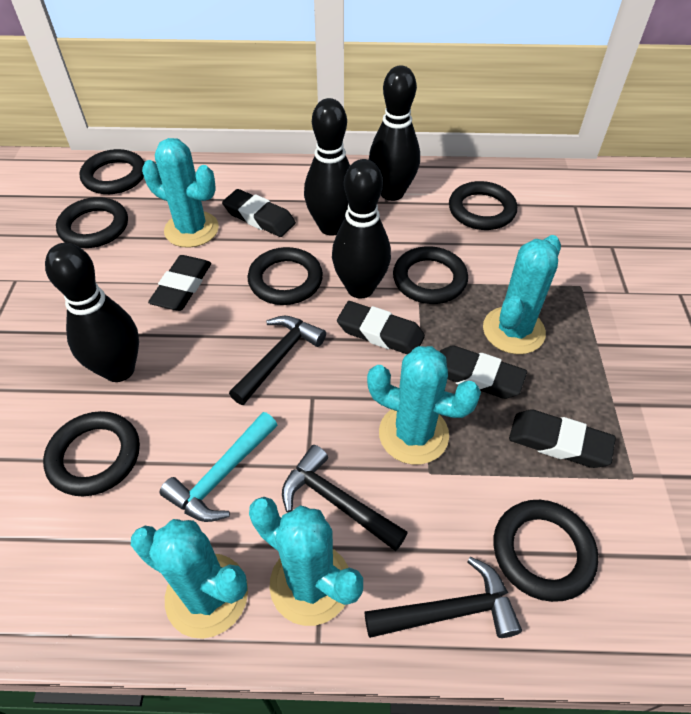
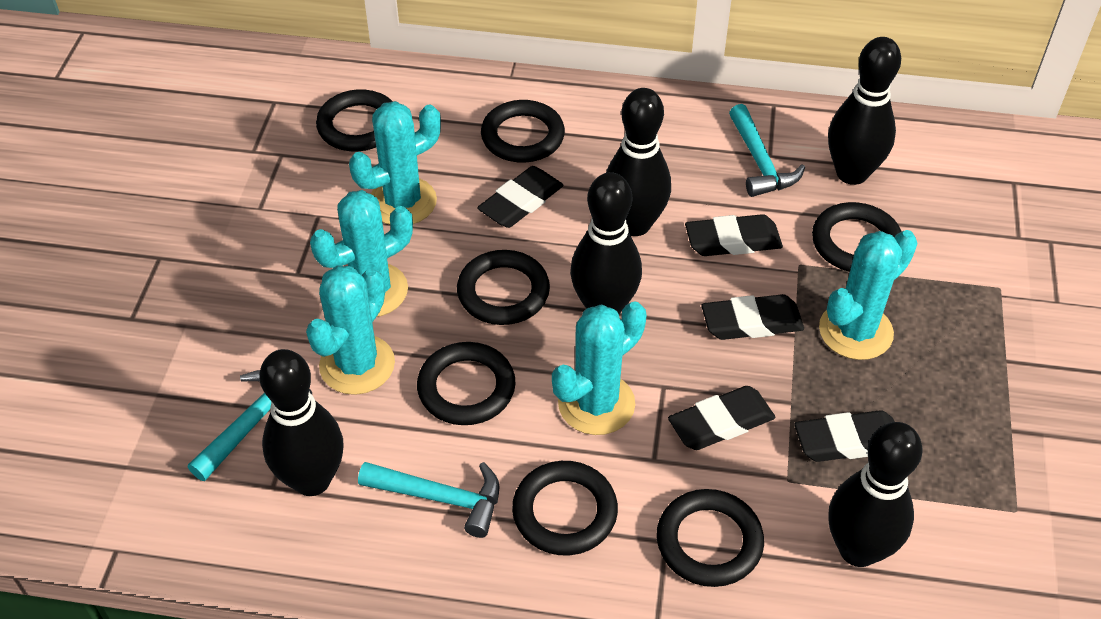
black bowling pin: 4 -> 5
black hammer: 3 -> 0
turquoise hammer: 1 -> 3

